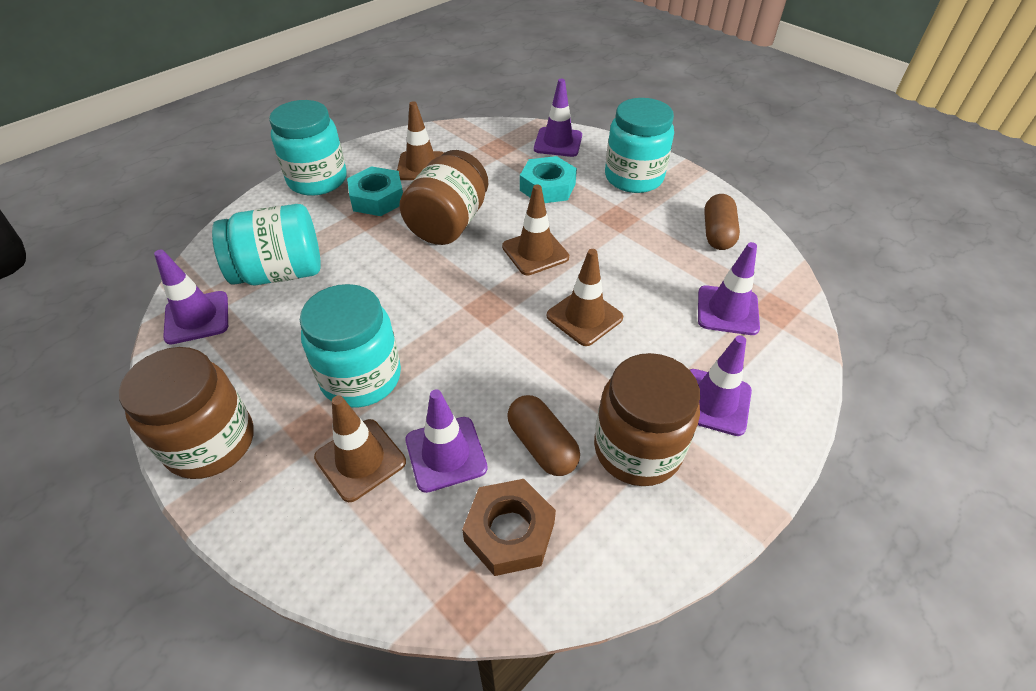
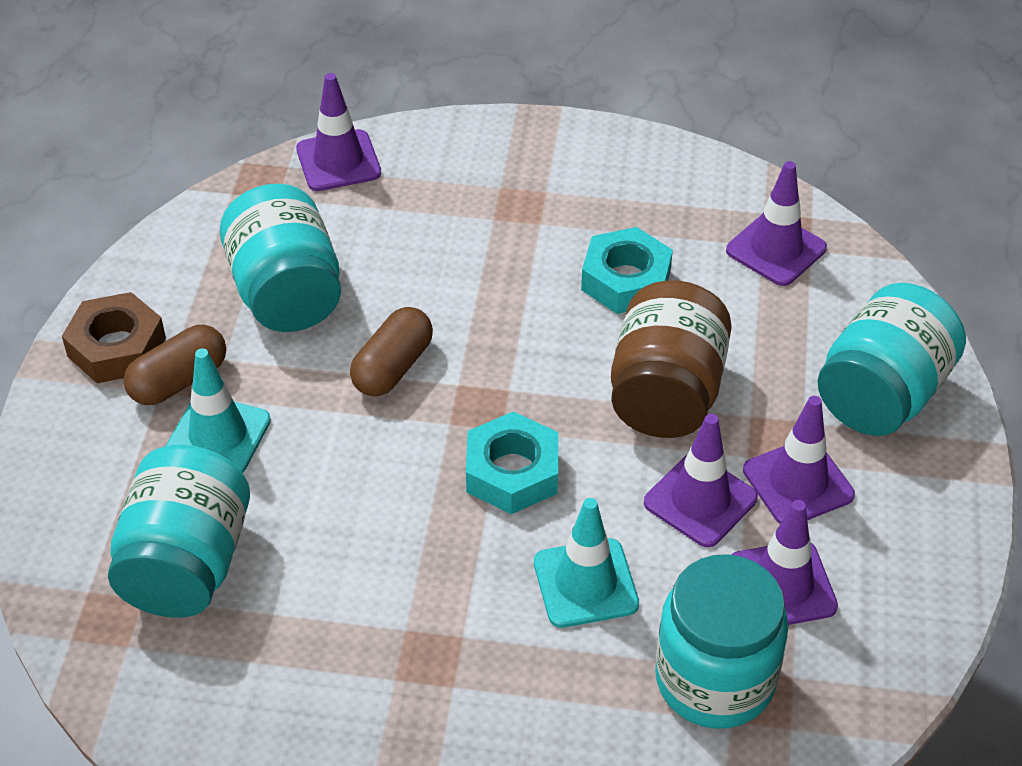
brown jar: 3 -> 1
brown traffic cone: 4 -> 0
turquoise traffic cone: 0 -> 2

